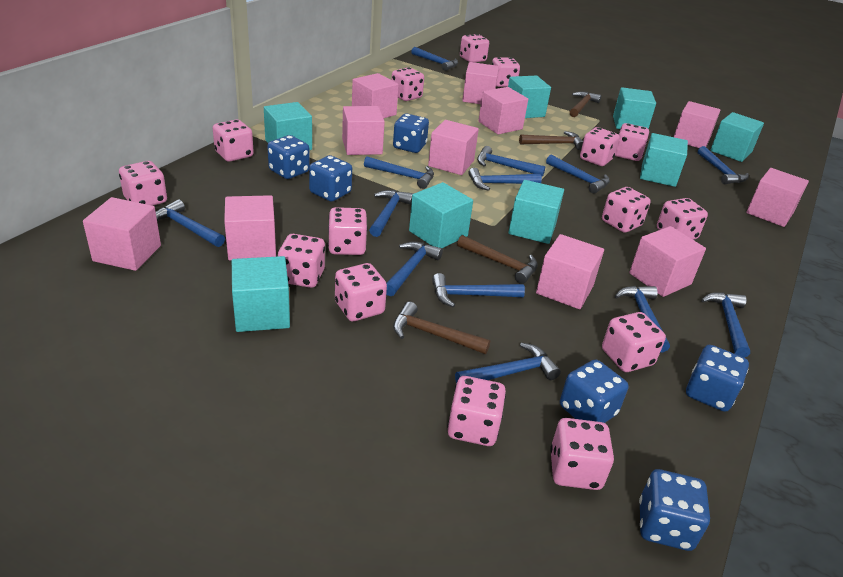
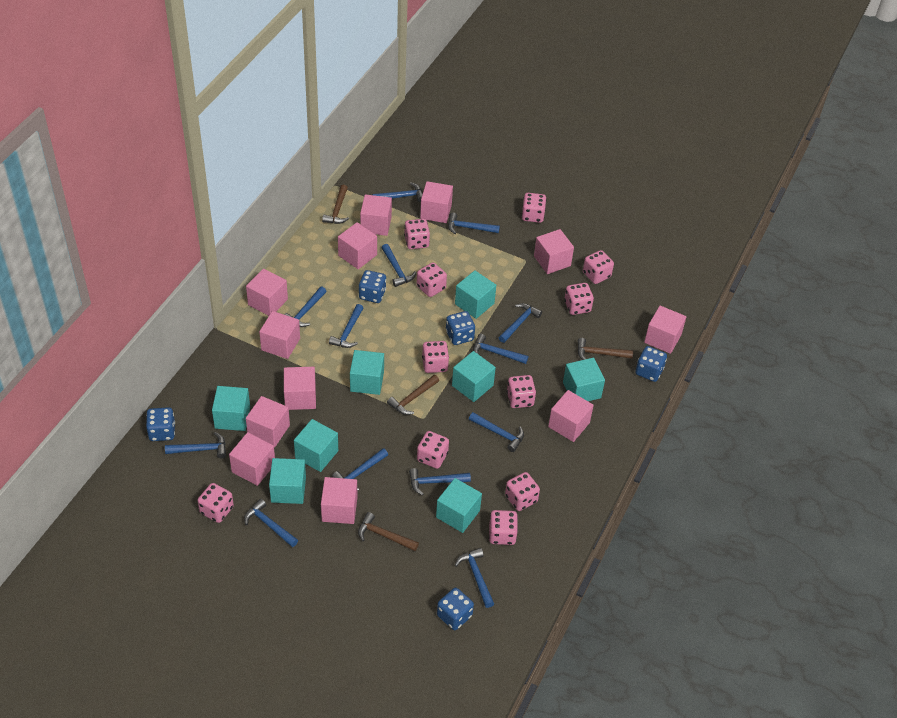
blue dice: 6 -> 5
pink cube: 11 -> 12
pink dice: 15 -> 11

